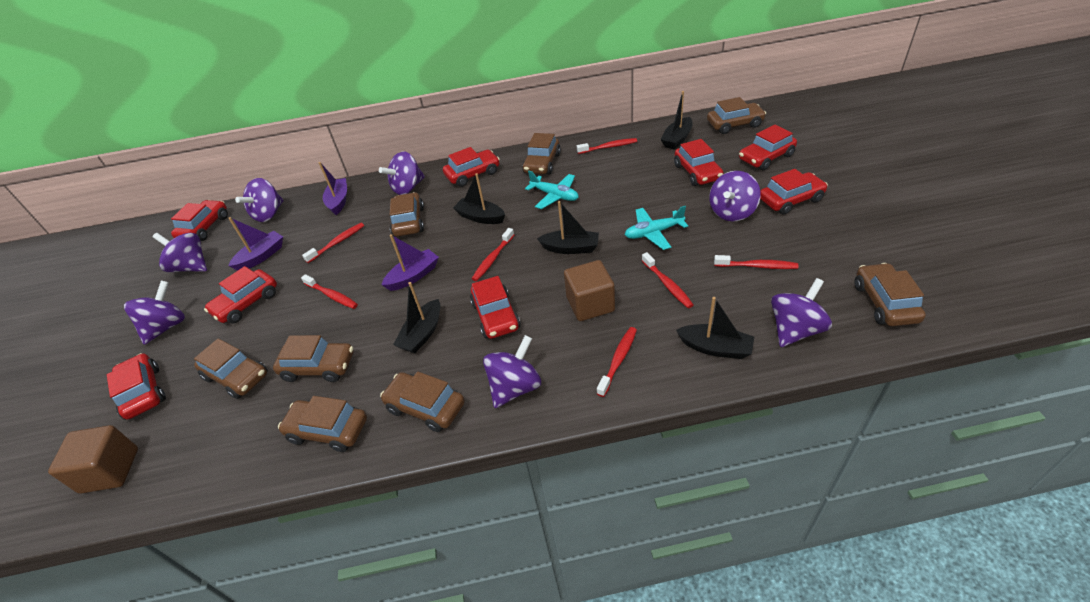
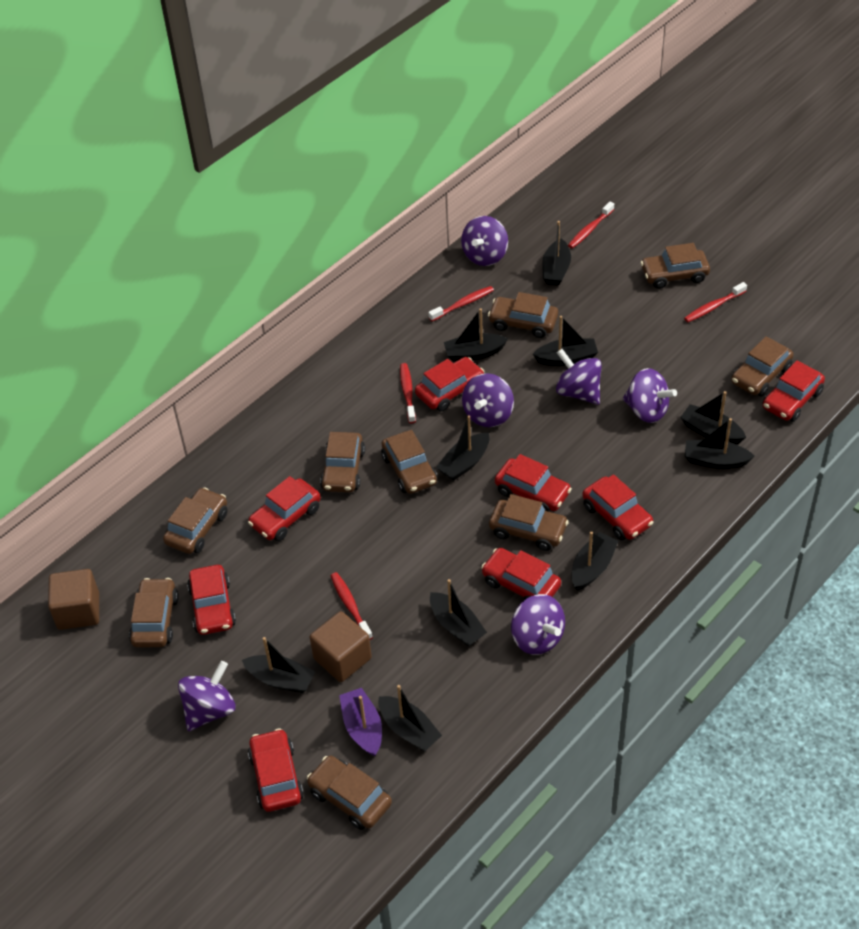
black boat: 5 -> 10
brown car: 8 -> 9
purple boat: 3 -> 1
purple spinning top: 7 -> 6
red toothbrush: 7 -> 5
turquoise plane: 2 -> 0

